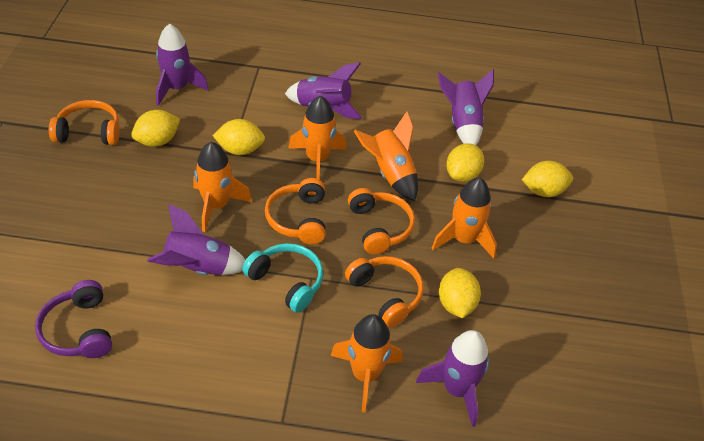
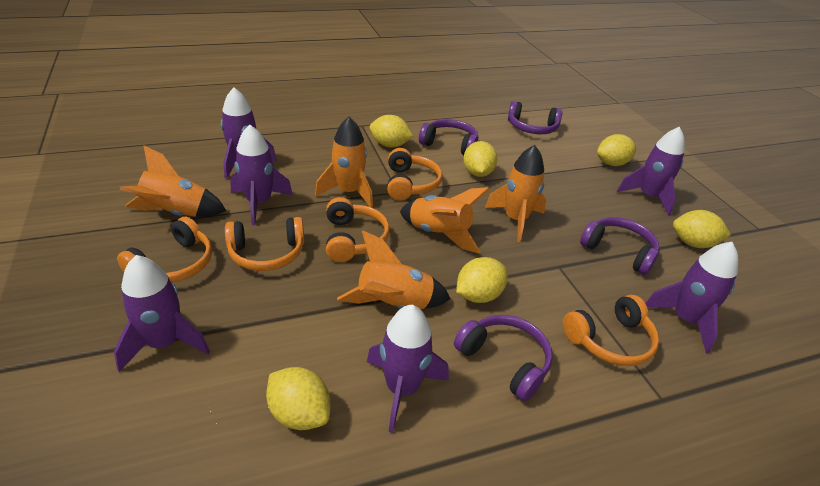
orange headphones: 4 -> 5
purple headphones: 1 -> 4
purple rocket: 5 -> 6
turquoise headphones: 1 -> 0
yellow lemon: 5 -> 6

